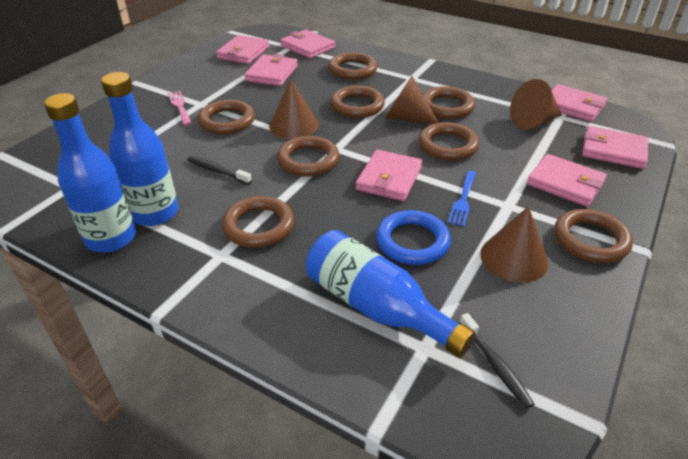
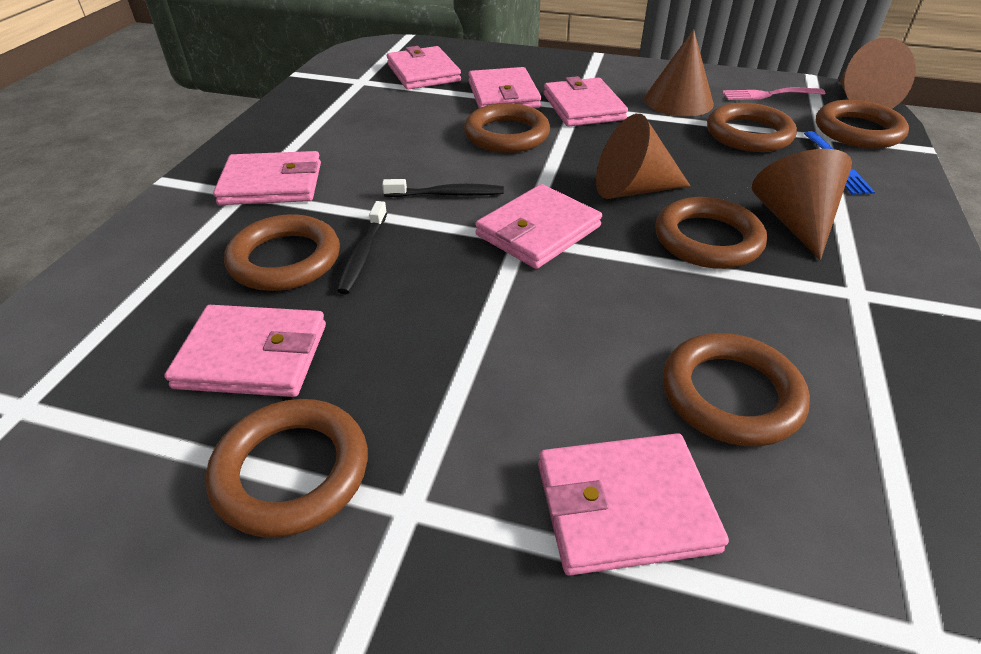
blue bottle: 3 -> 0
blue ring: 1 -> 0
brown ring: 8 -> 7

